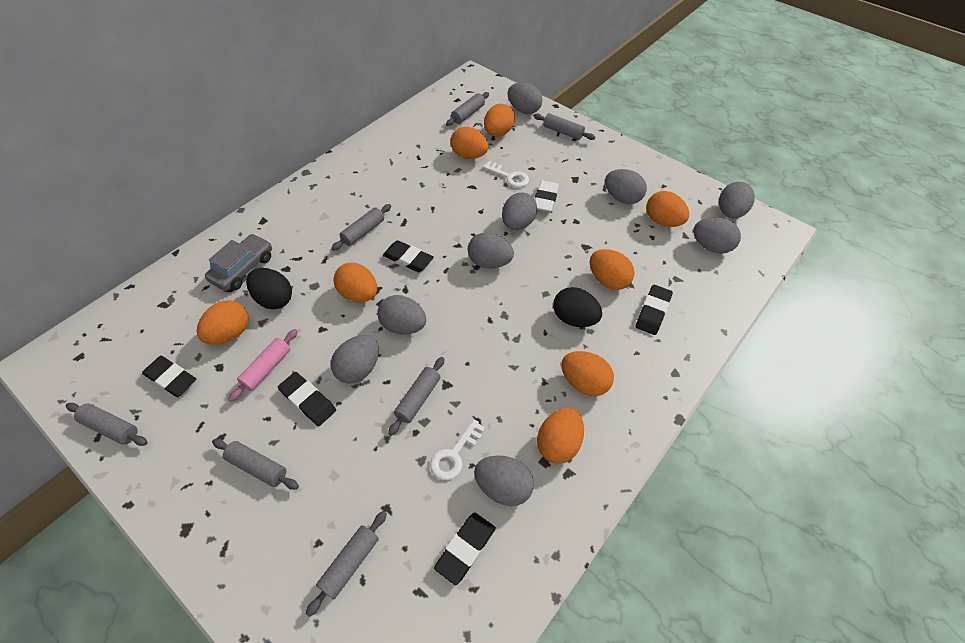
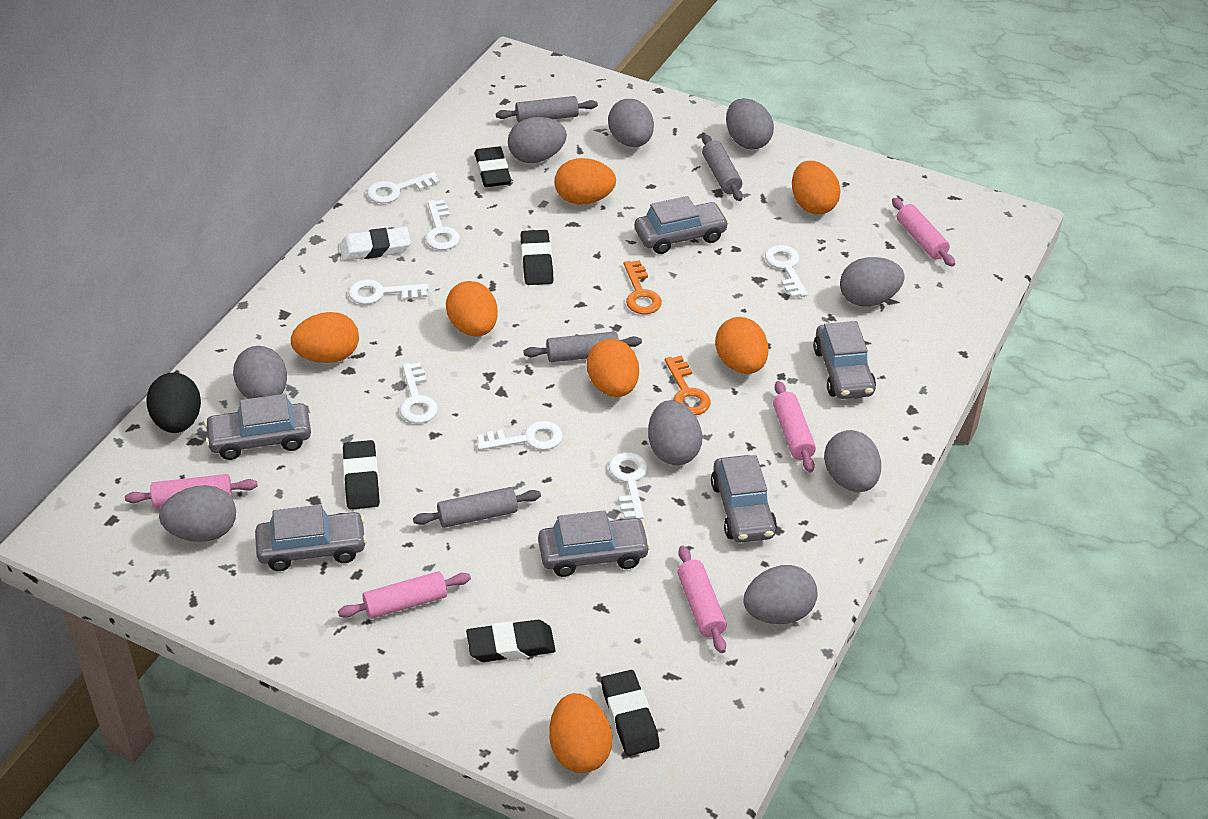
black egg: 2 -> 1
grey car: 1 -> 6
grey rolling pin: 7 -> 4
orange egg: 8 -> 7
orange key: 0 -> 2
pink rolling pin: 1 -> 5
white key: 2 -> 7

